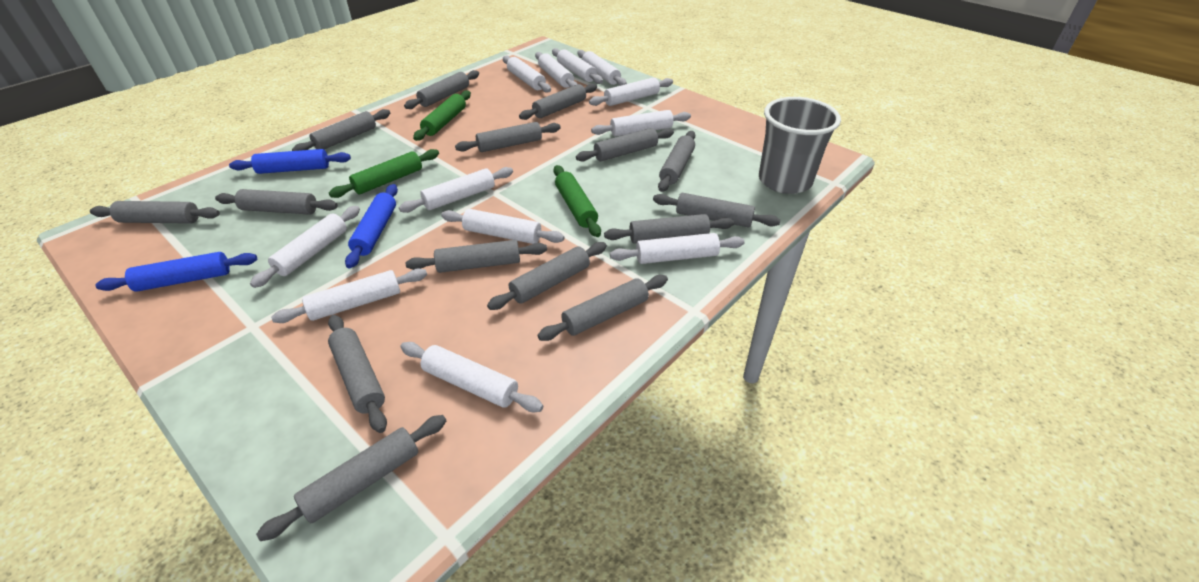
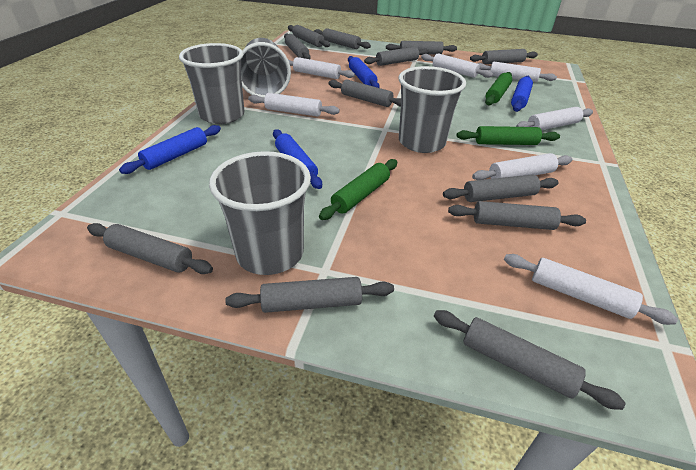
blue rolling pin: 3 -> 4
grey cup: 1 -> 4
grey rolling pin: 15 -> 12
white rolling pin: 12 -> 7

